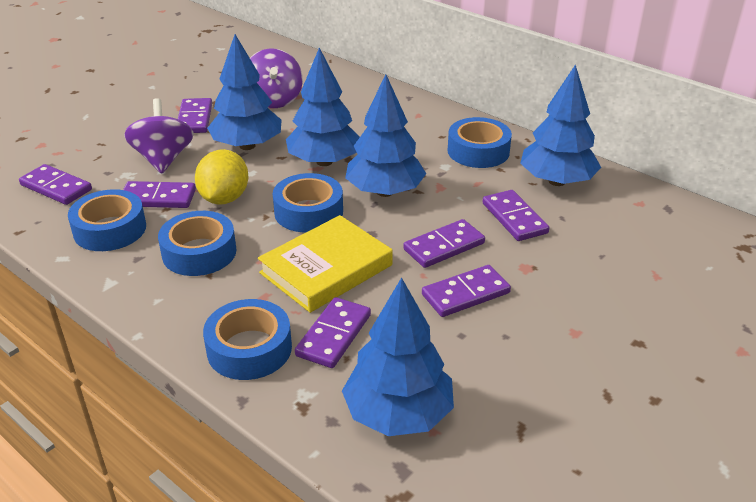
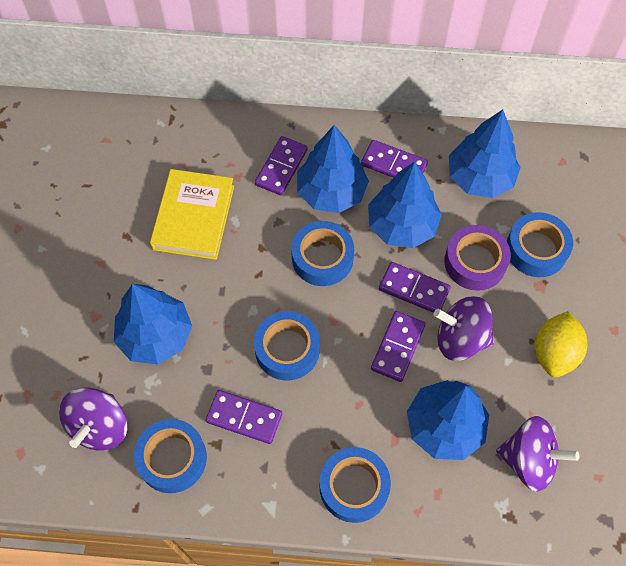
purple domino: 7 -> 5
purple spinning top: 2 -> 3
purple tape: 0 -> 1

